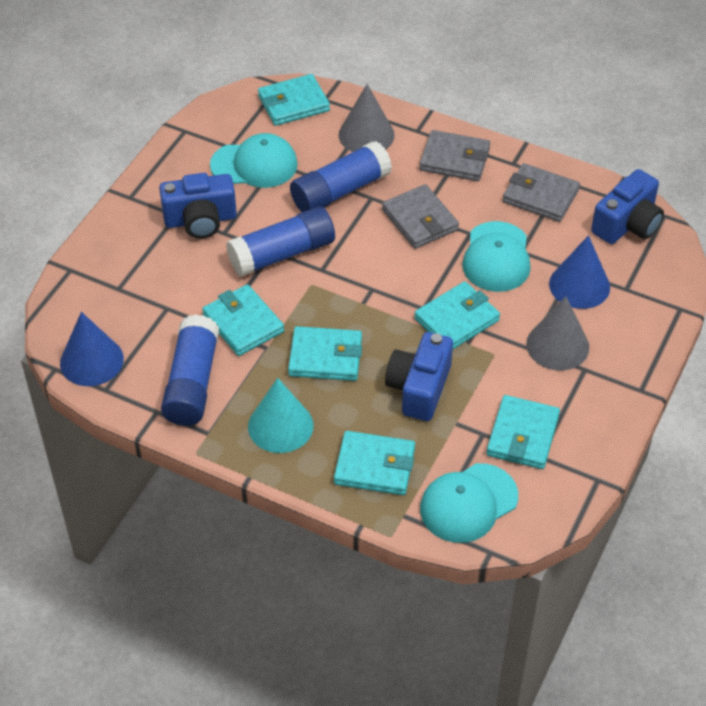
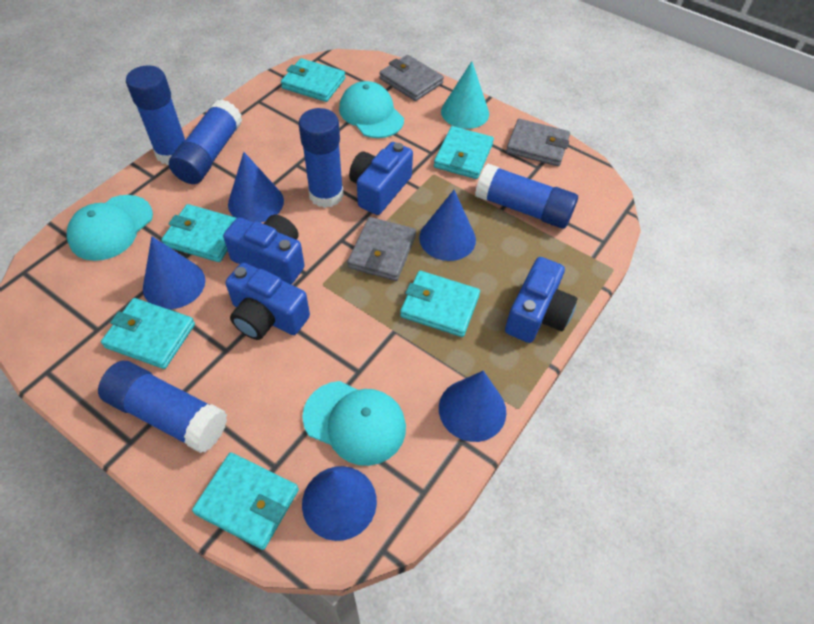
blue camera: 3 -> 4
blue cone: 2 -> 5
blue glue stick: 3 -> 5
grey cone: 2 -> 0

